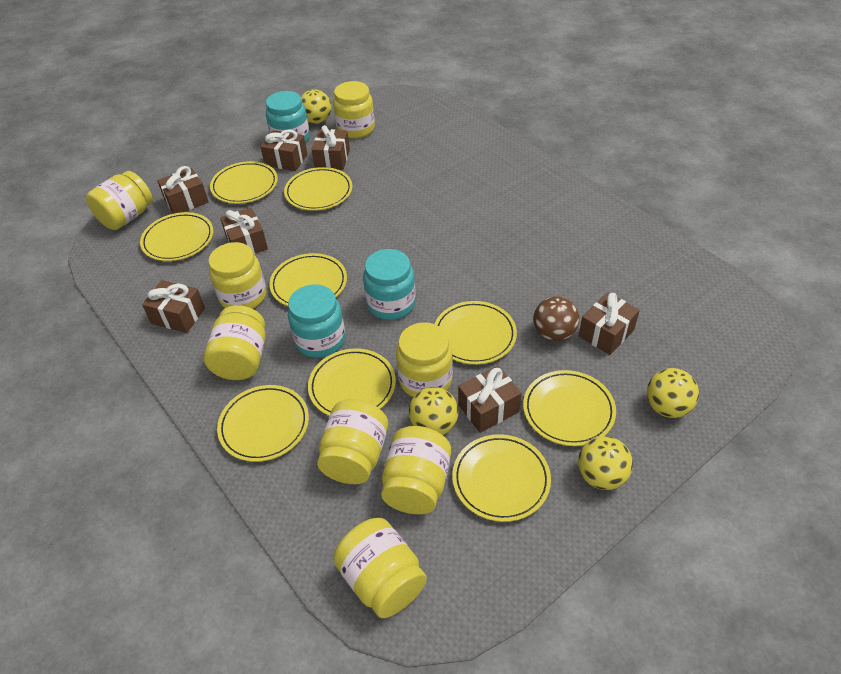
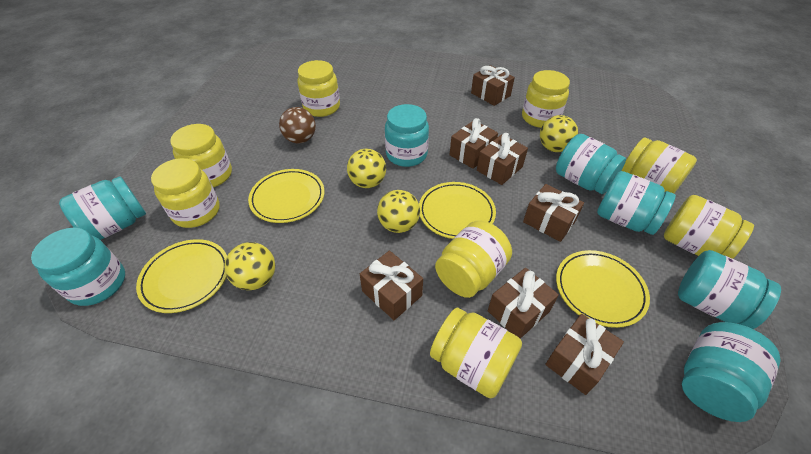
turquoise jar: 3 -> 7
yellow plate: 9 -> 4

